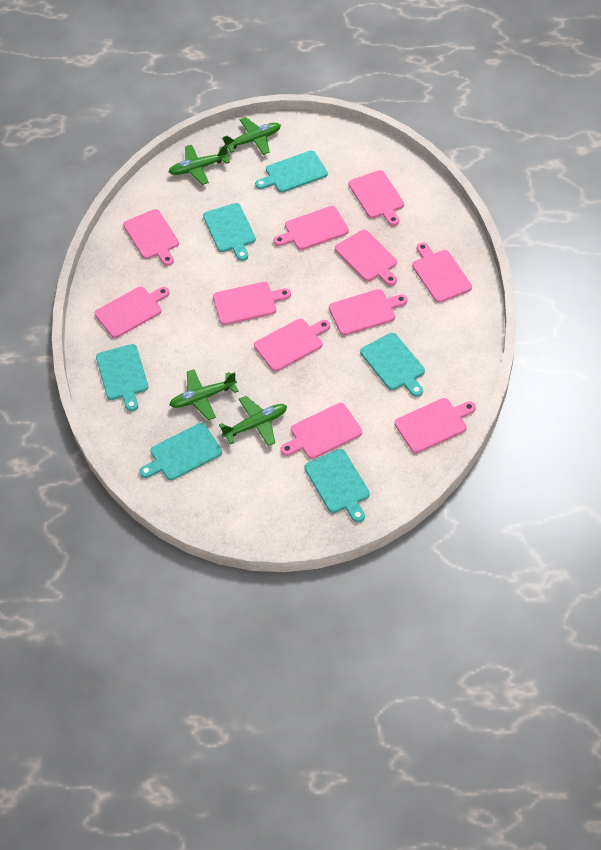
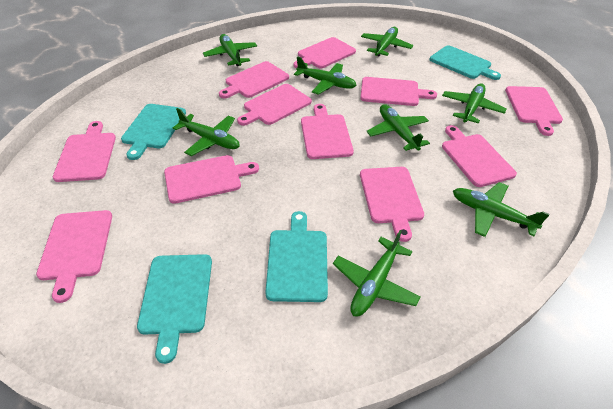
green plane: 4 -> 8
turquoise cutting board: 6 -> 4

